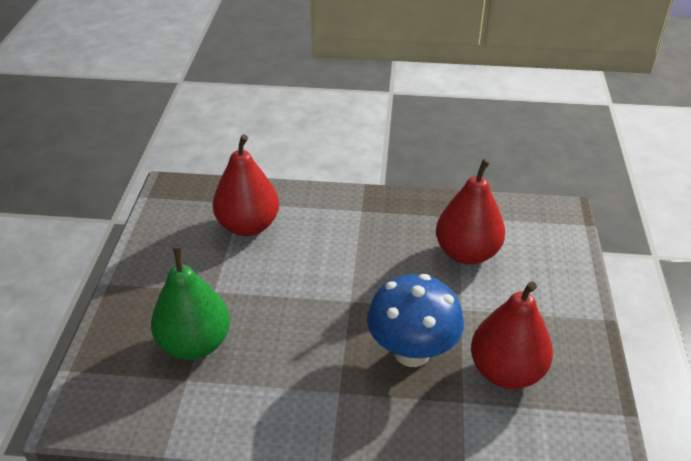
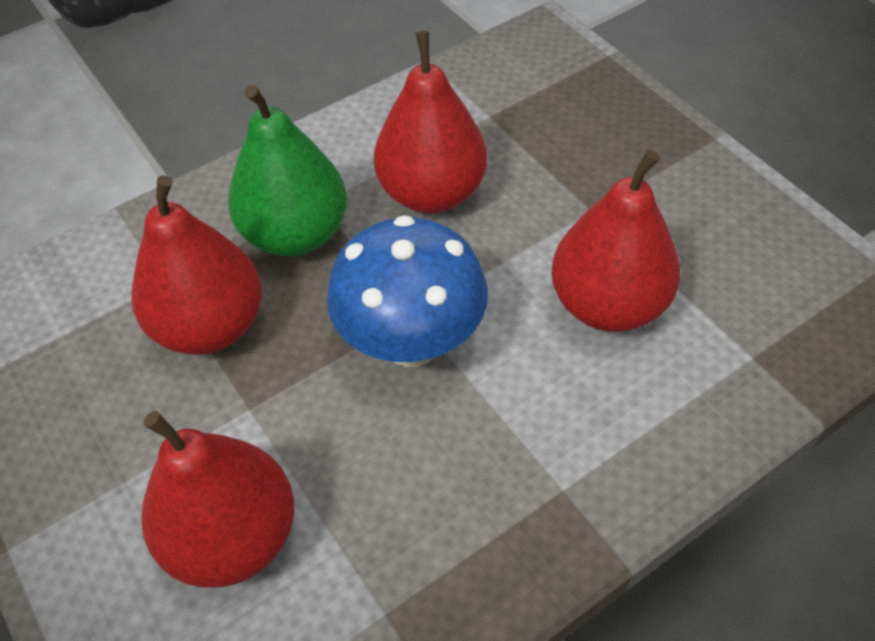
red pear: 3 -> 4

